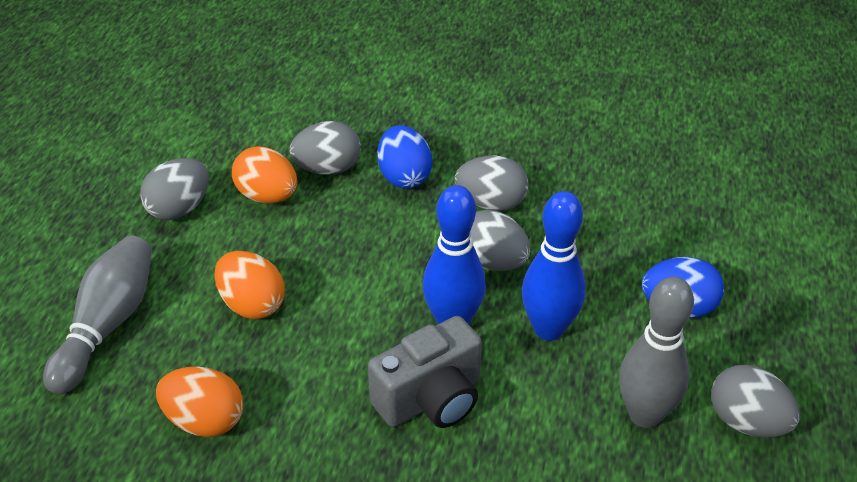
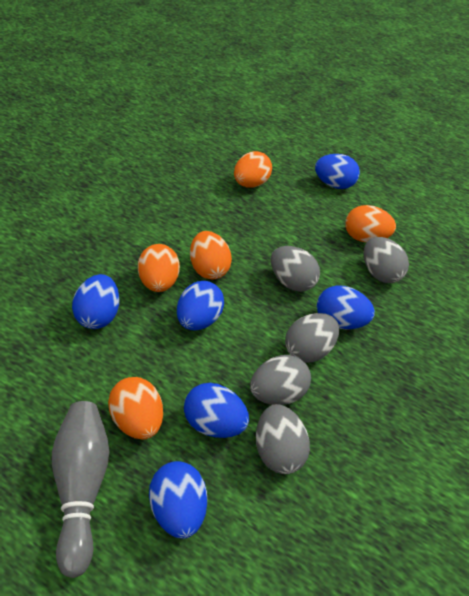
blue bowling pin: 2 -> 0
blue egg: 2 -> 6
grey bowling pin: 2 -> 1
grey camera: 1 -> 0
orange egg: 3 -> 5

